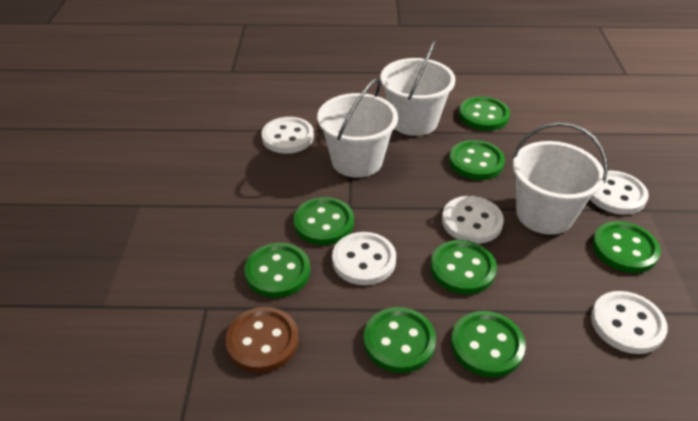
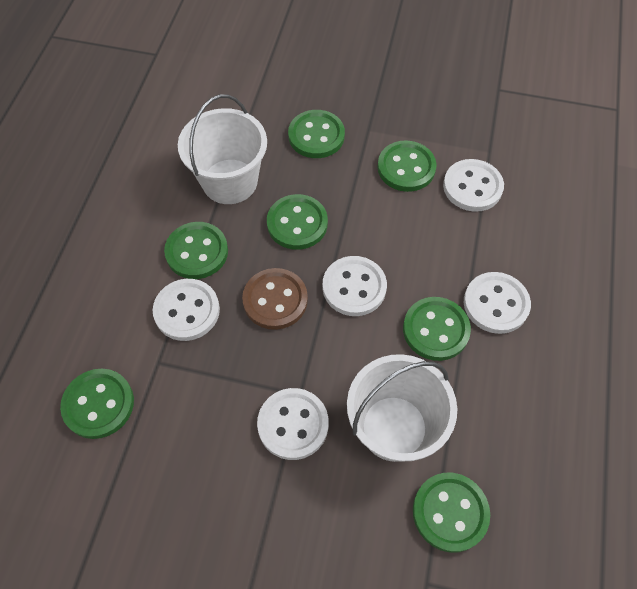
green button: 8 -> 7
white bucket: 3 -> 2

